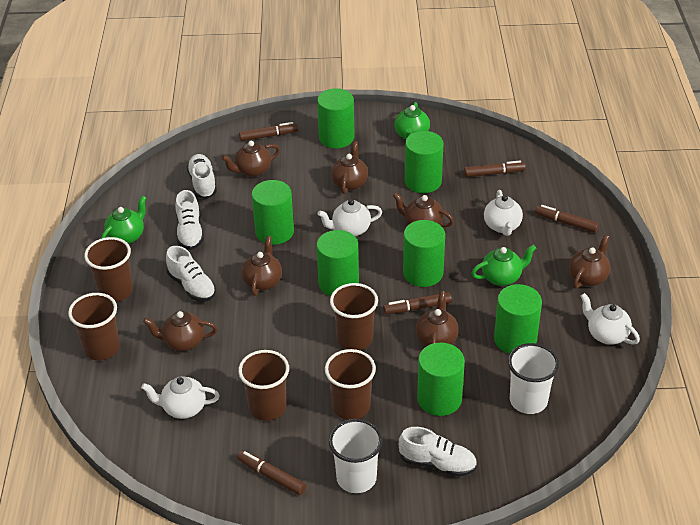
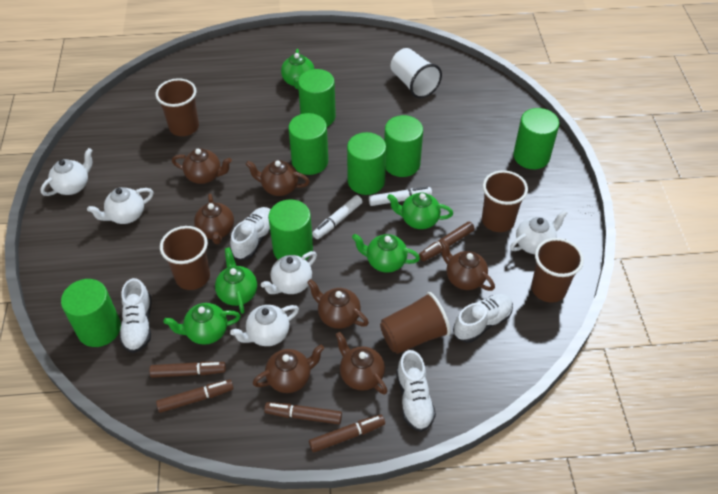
green teapot: 3 -> 5
white cup: 2 -> 1
white marker: 0 -> 2
white teapot: 4 -> 5

